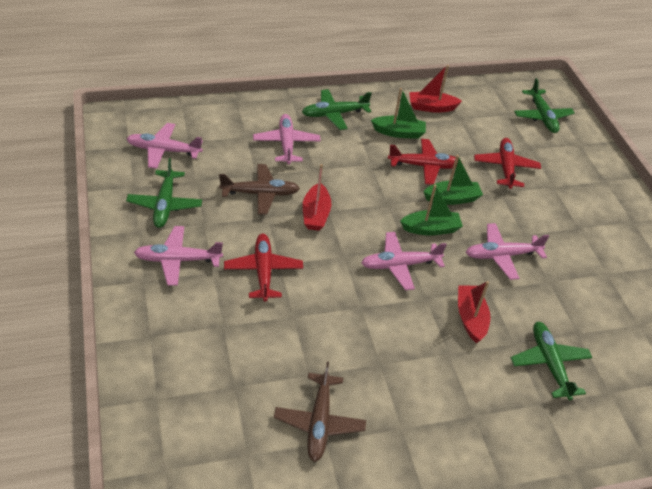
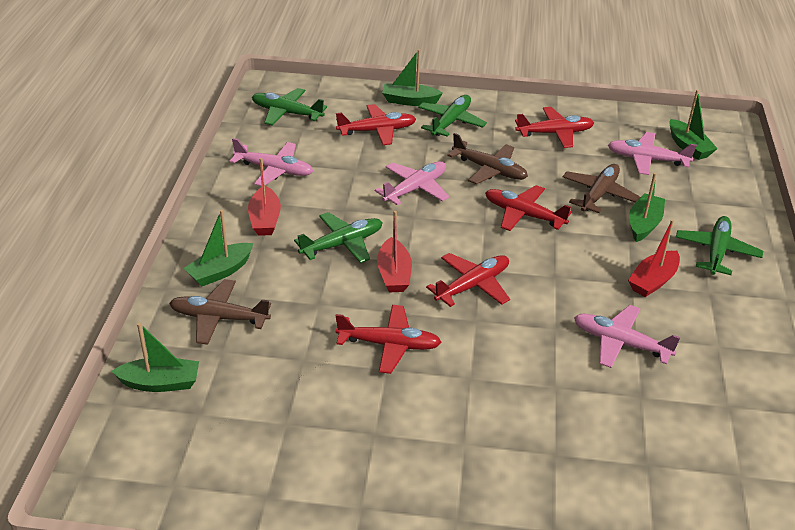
brown plane: 2 -> 3
green boat: 3 -> 5
pink plane: 5 -> 4
red plane: 3 -> 5

